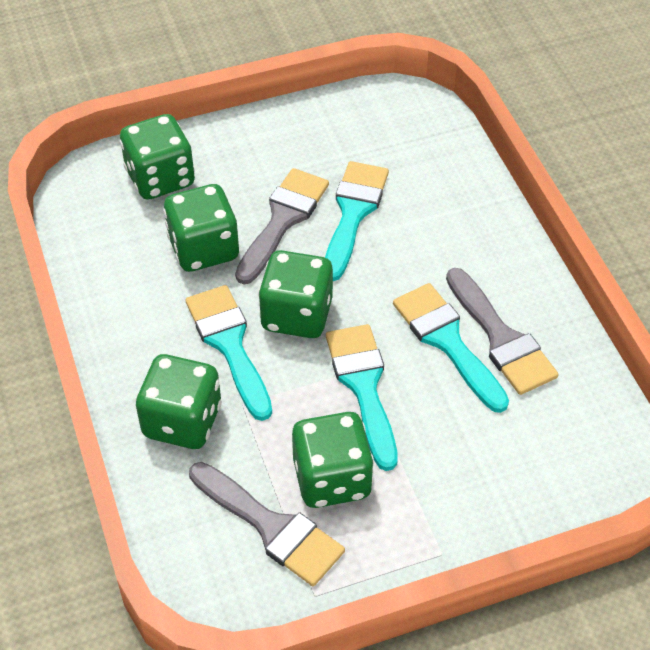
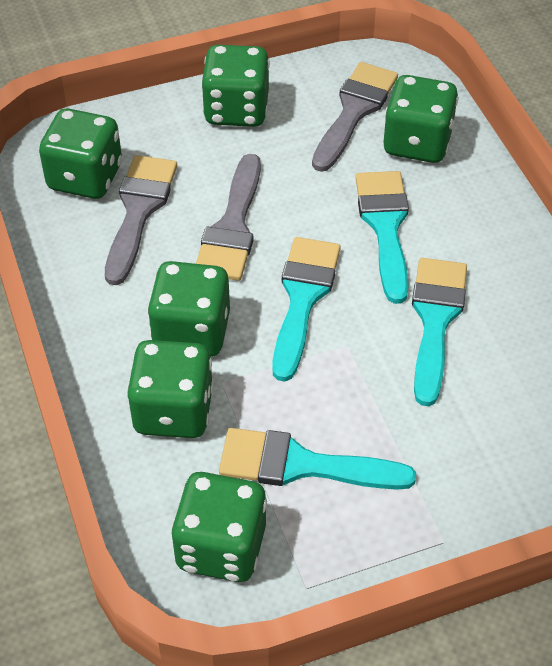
green dice: 5 -> 6

